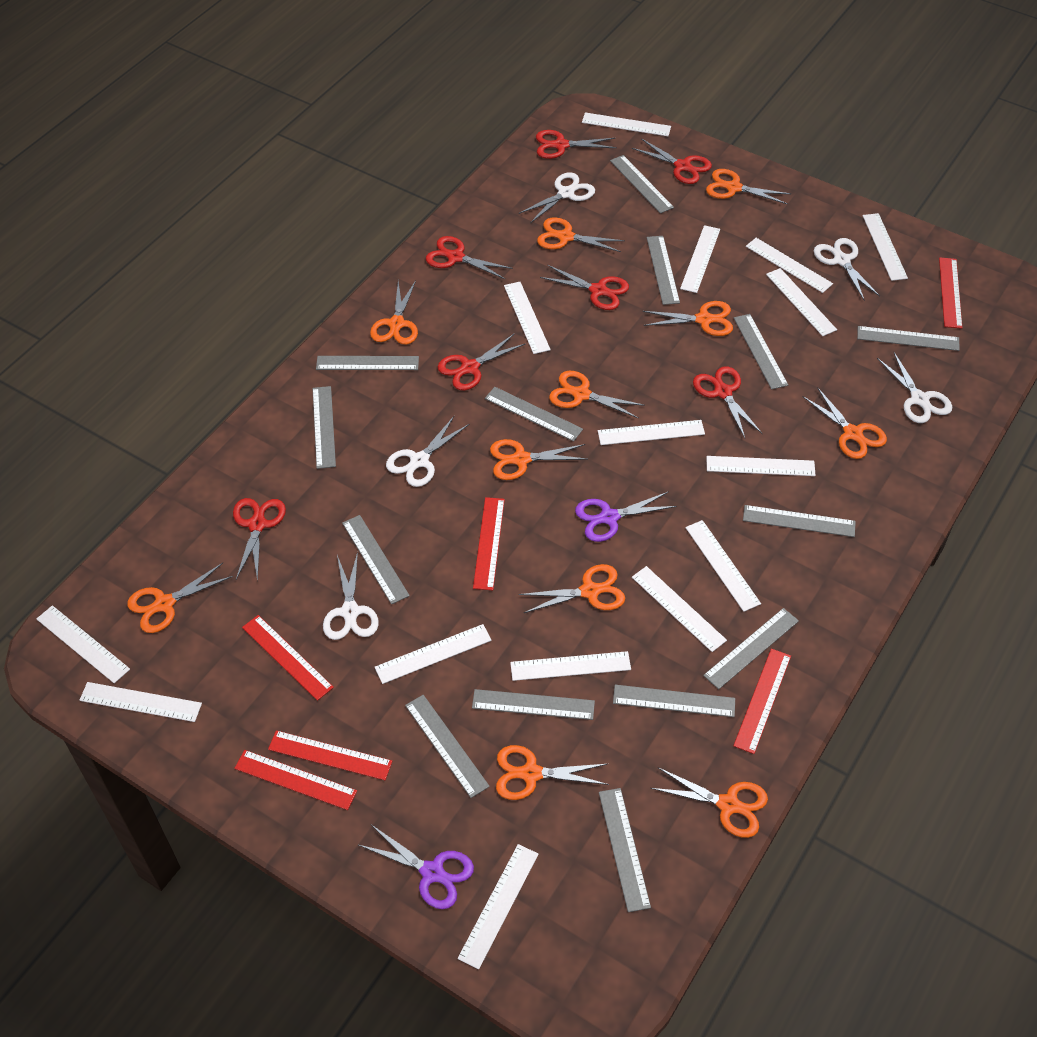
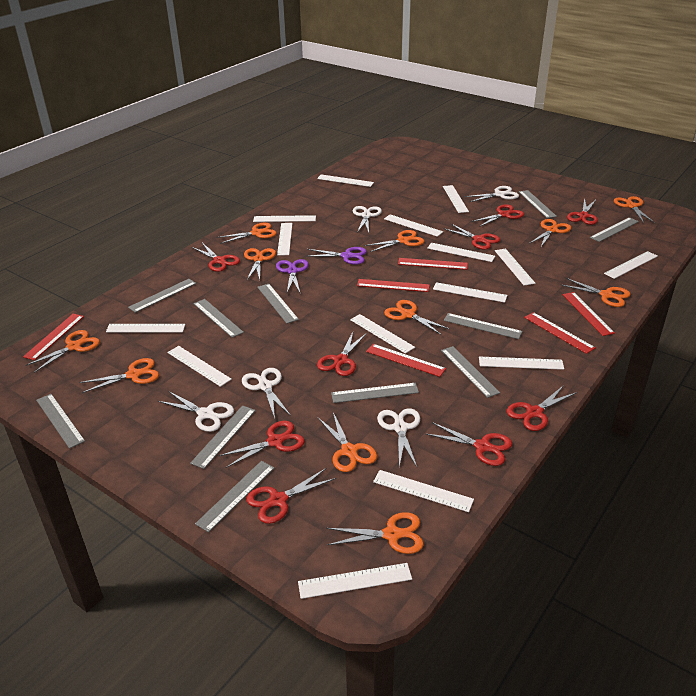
grey ruler: 14 -> 11
red scissors: 7 -> 9

